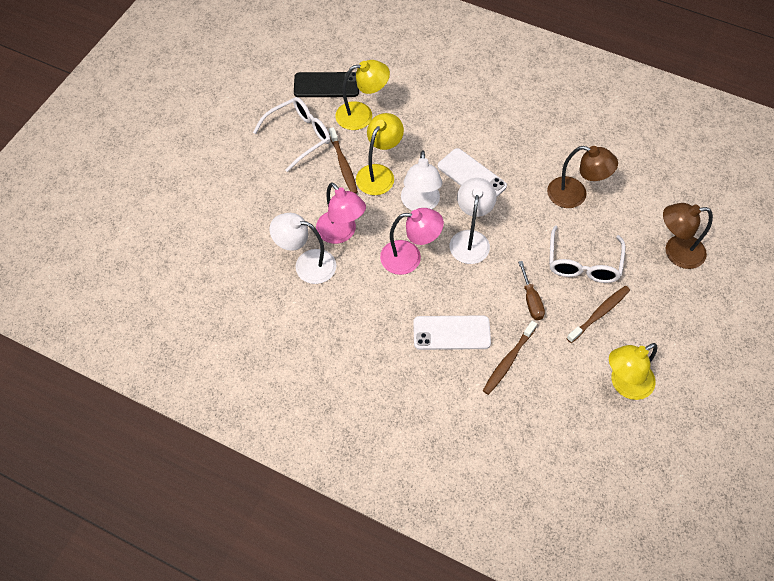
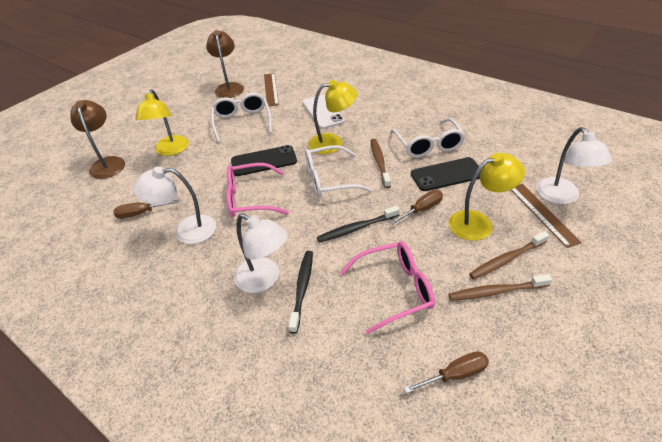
black phone: 1 -> 2
black toothbrush: 0 -> 2
brown ruler: 0 -> 2
brown screwdriver: 1 -> 3
pink glasses: 0 -> 2
pink lamp: 2 -> 0
white glasses: 2 -> 3
white phone: 2 -> 1

